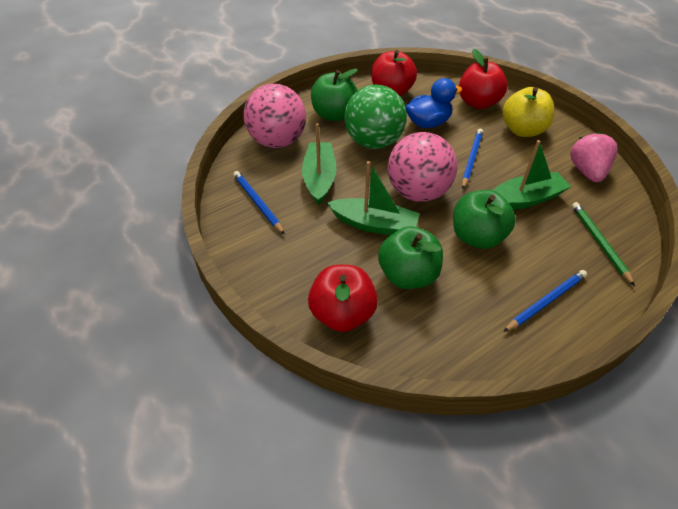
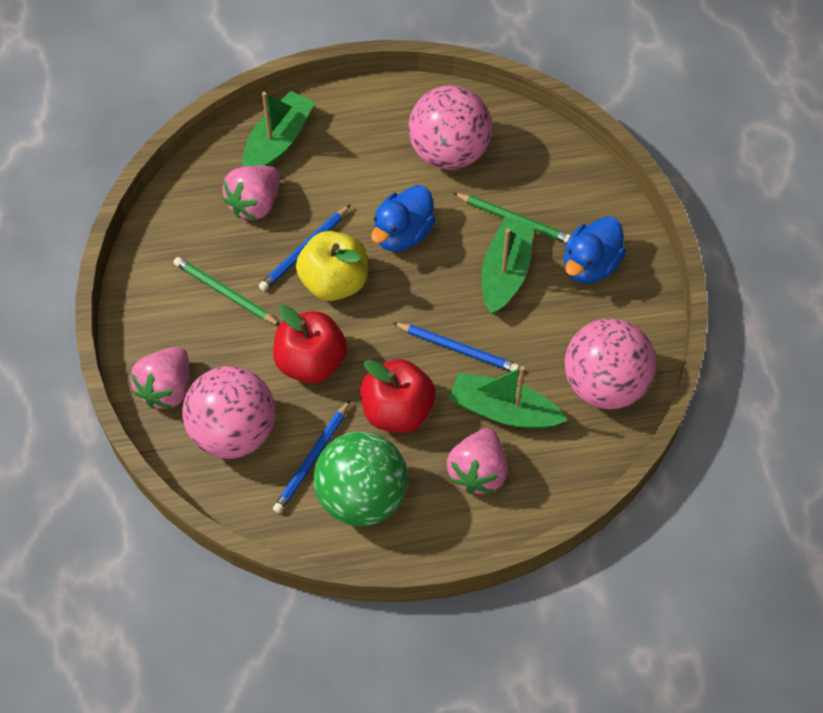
blue duck: 1 -> 2
green apple: 3 -> 0
green pencil: 1 -> 2
pink ball: 2 -> 3
pink strawberry: 1 -> 3
red apple: 3 -> 2

